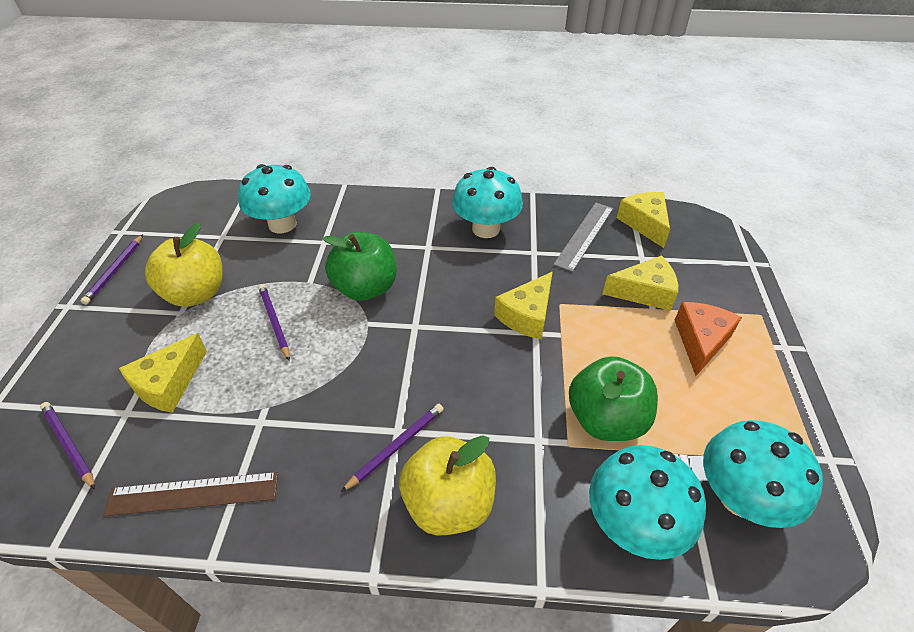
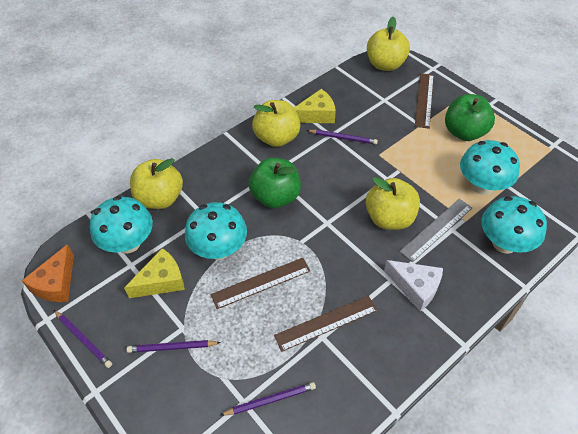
brown ruler: 1 -> 3
white cheese: 0 -> 1
yellow apple: 2 -> 4
yellow cheese: 4 -> 2

